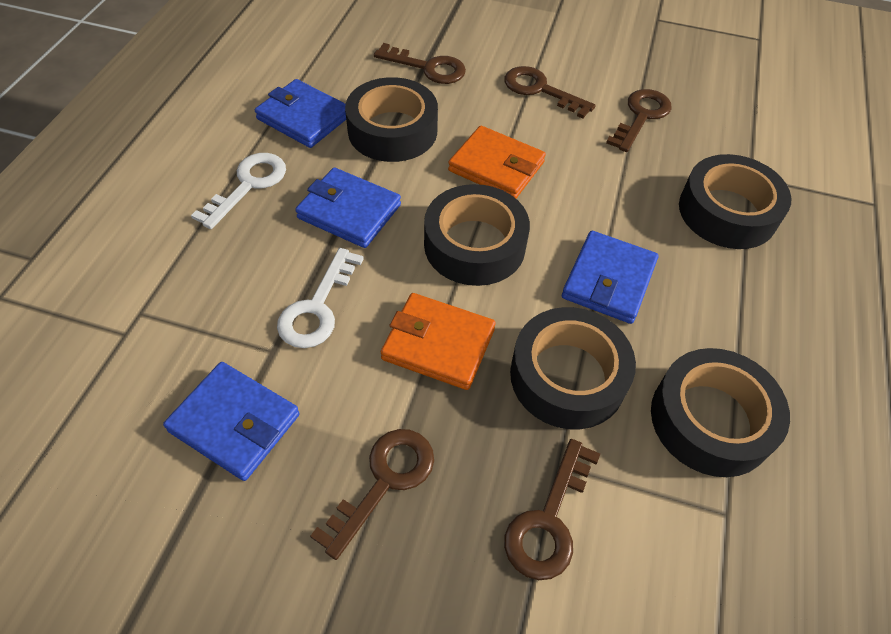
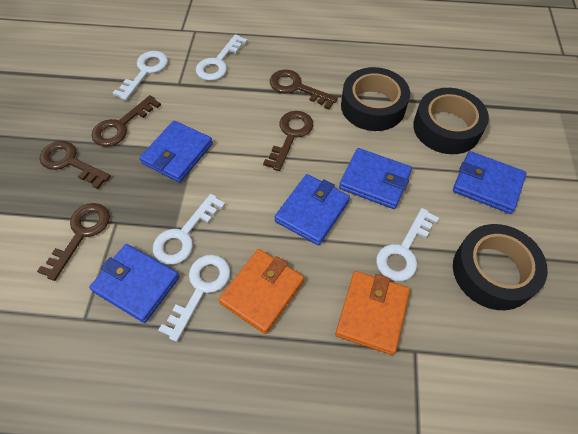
black tape: 5 -> 3
blue wallet: 4 -> 5
white key: 2 -> 5

